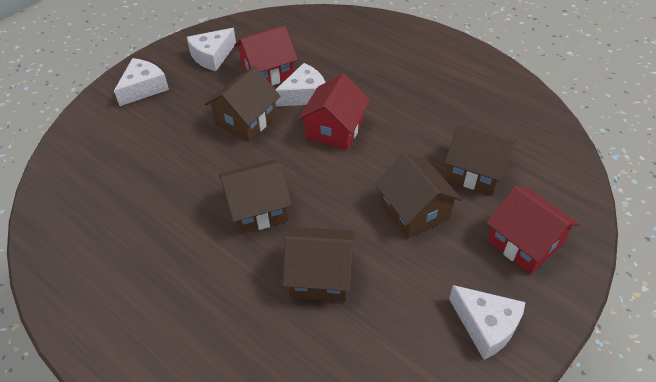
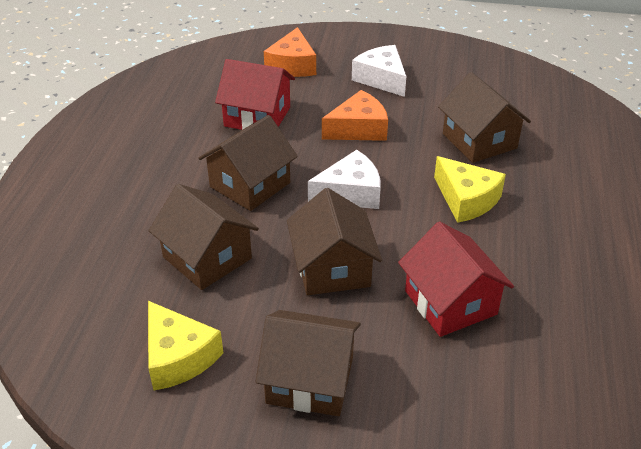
orange cheese: 0 -> 2
red house: 3 -> 2
white cheese: 4 -> 2
yellow cheese: 0 -> 2

